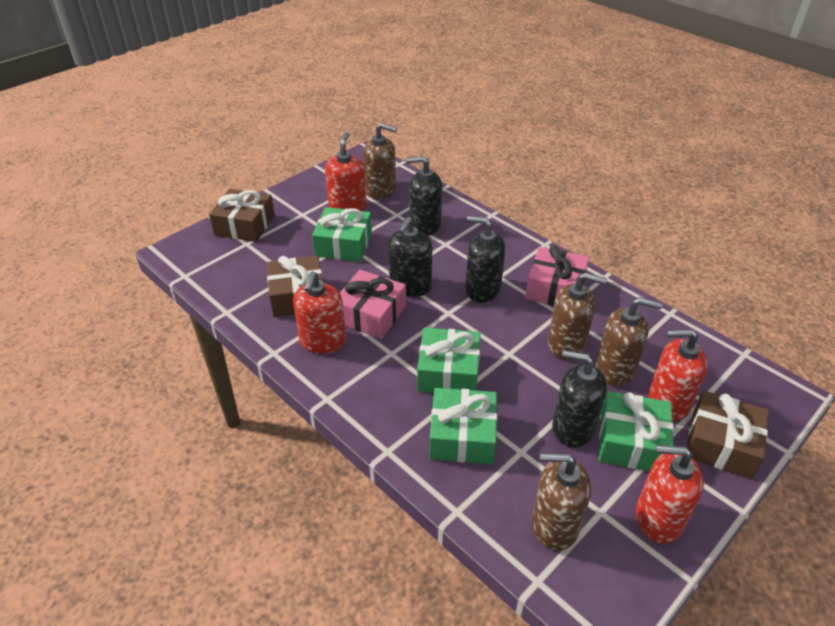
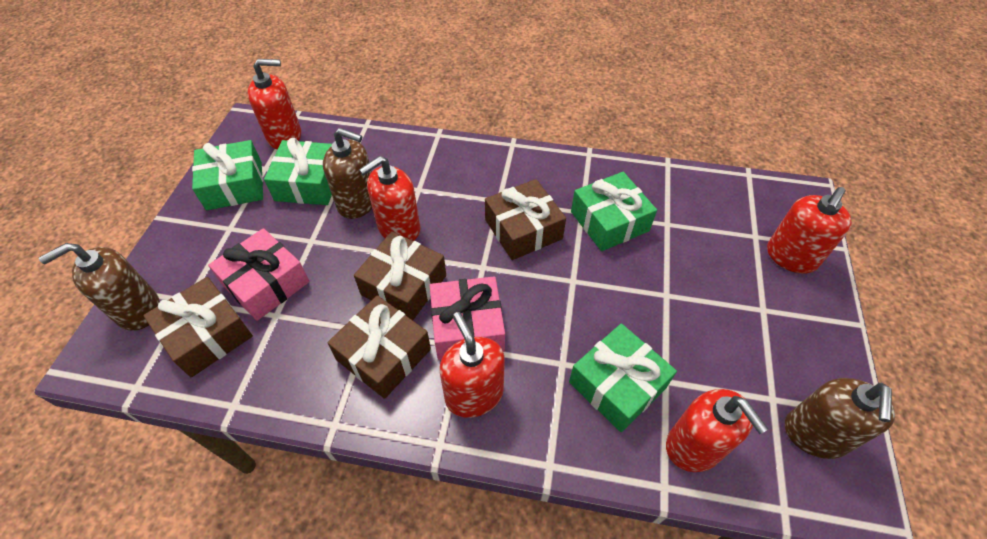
black soap dispenser: 4 -> 0
brown gift: 3 -> 4
brown soap dispenser: 4 -> 3
red soap dispenser: 4 -> 5

